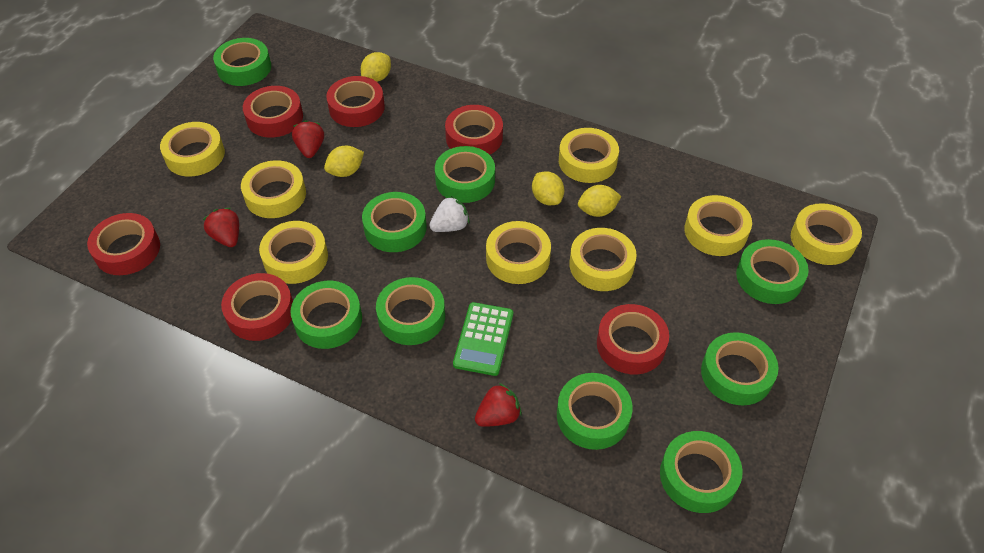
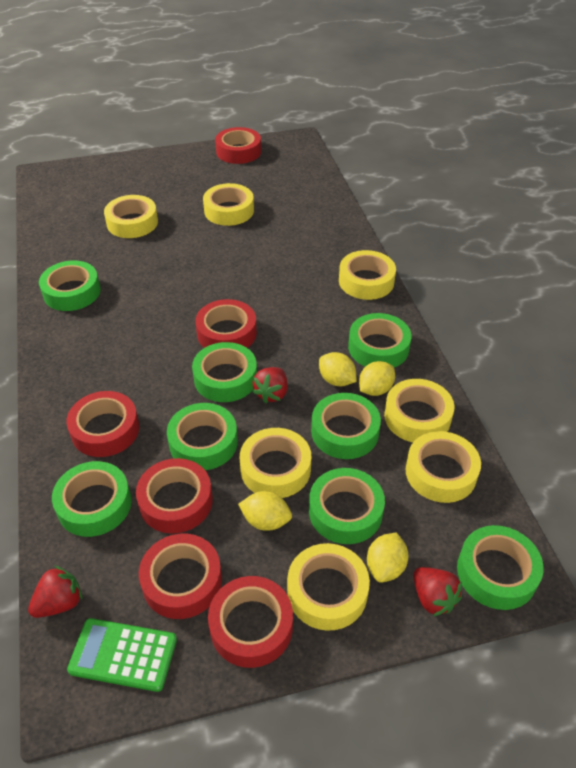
green tape: 9 -> 8
white strawberry: 1 -> 0
yellow tape: 8 -> 7

